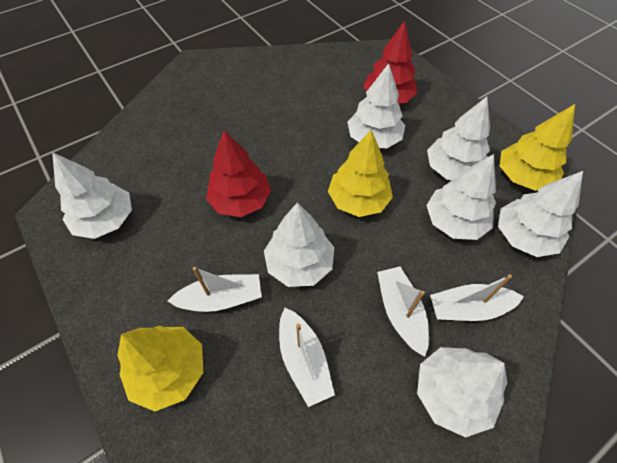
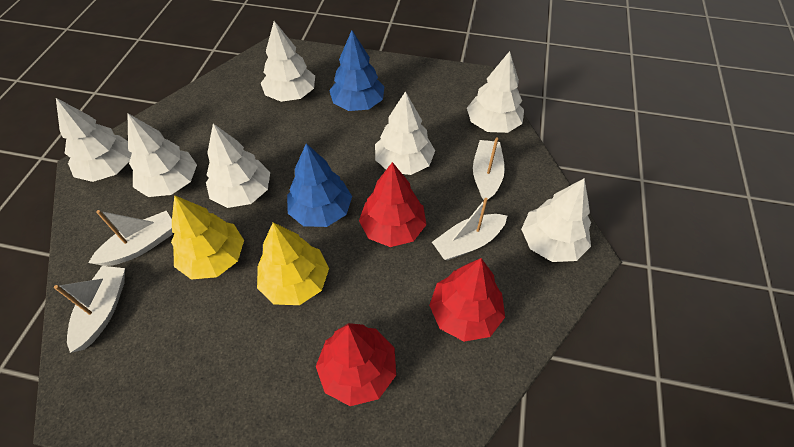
blue tree: 0 -> 2
red tree: 2 -> 3
yellow tree: 3 -> 2

